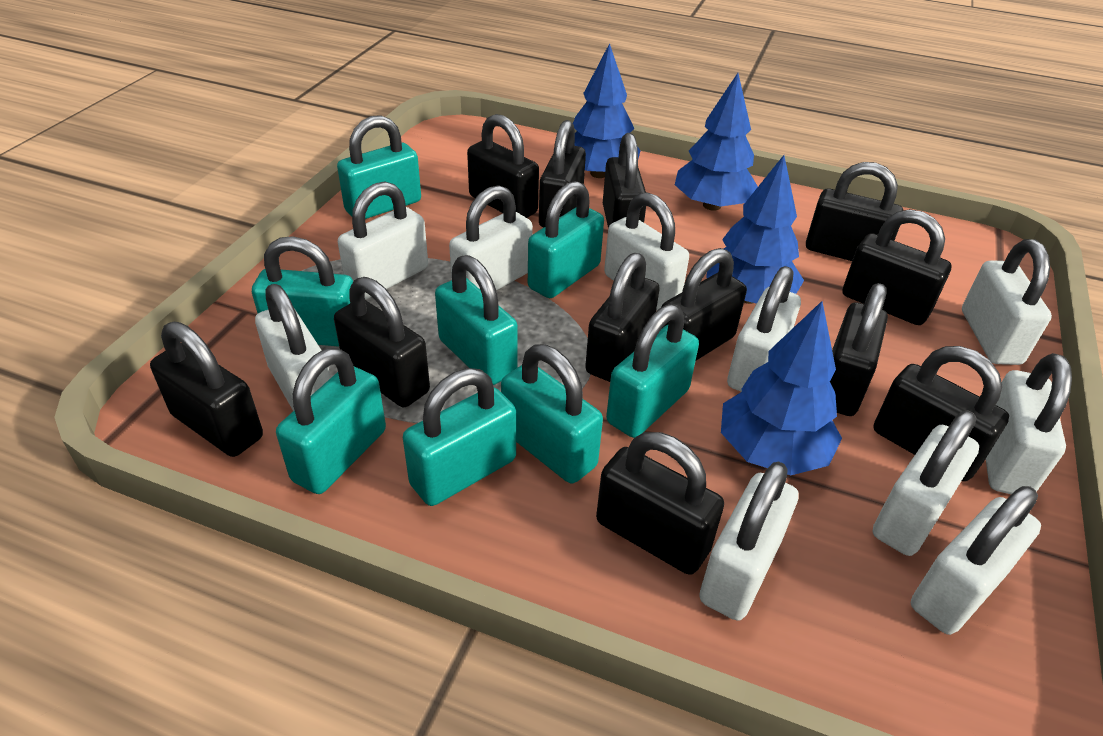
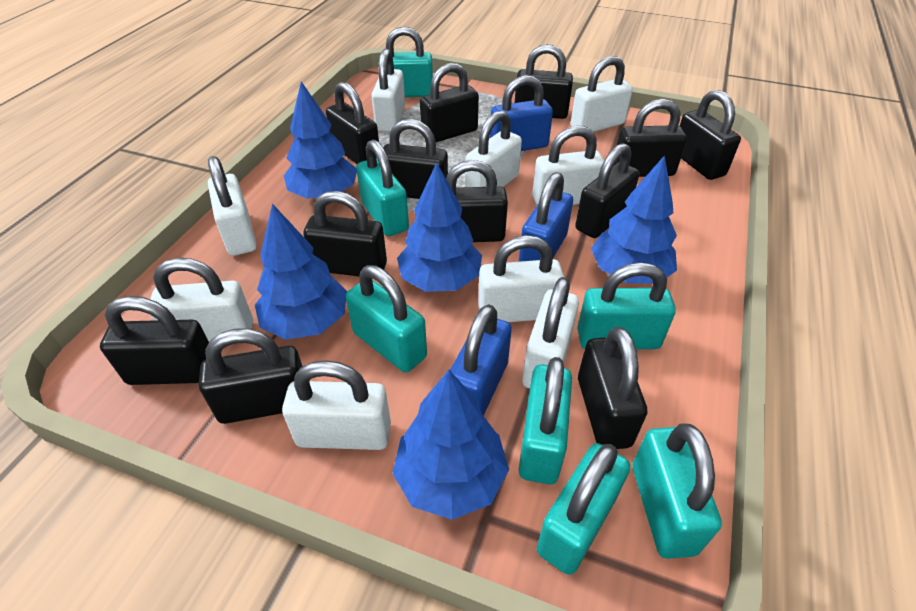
blue padlock: 0 -> 3
blue tree: 4 -> 5
turquoise padlock: 8 -> 7
white padlock: 10 -> 9

